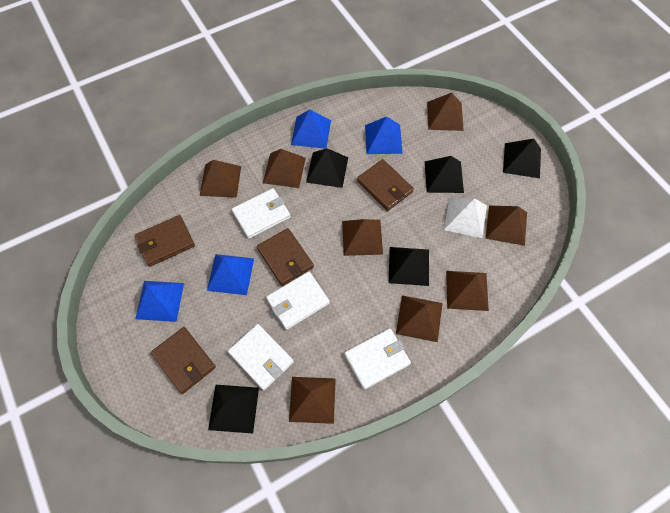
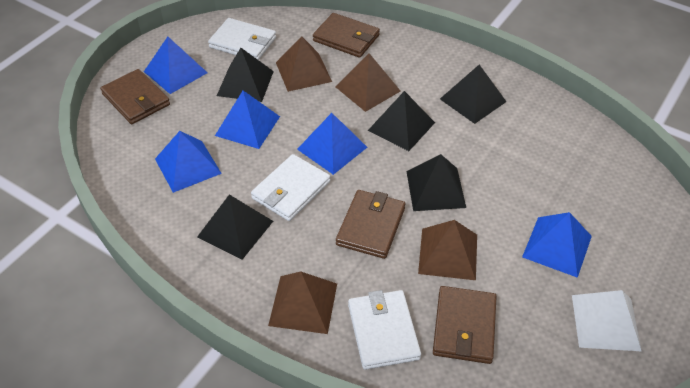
blue pyramid: 4 -> 5
brown pyramid: 8 -> 4
white wallet: 4 -> 3

